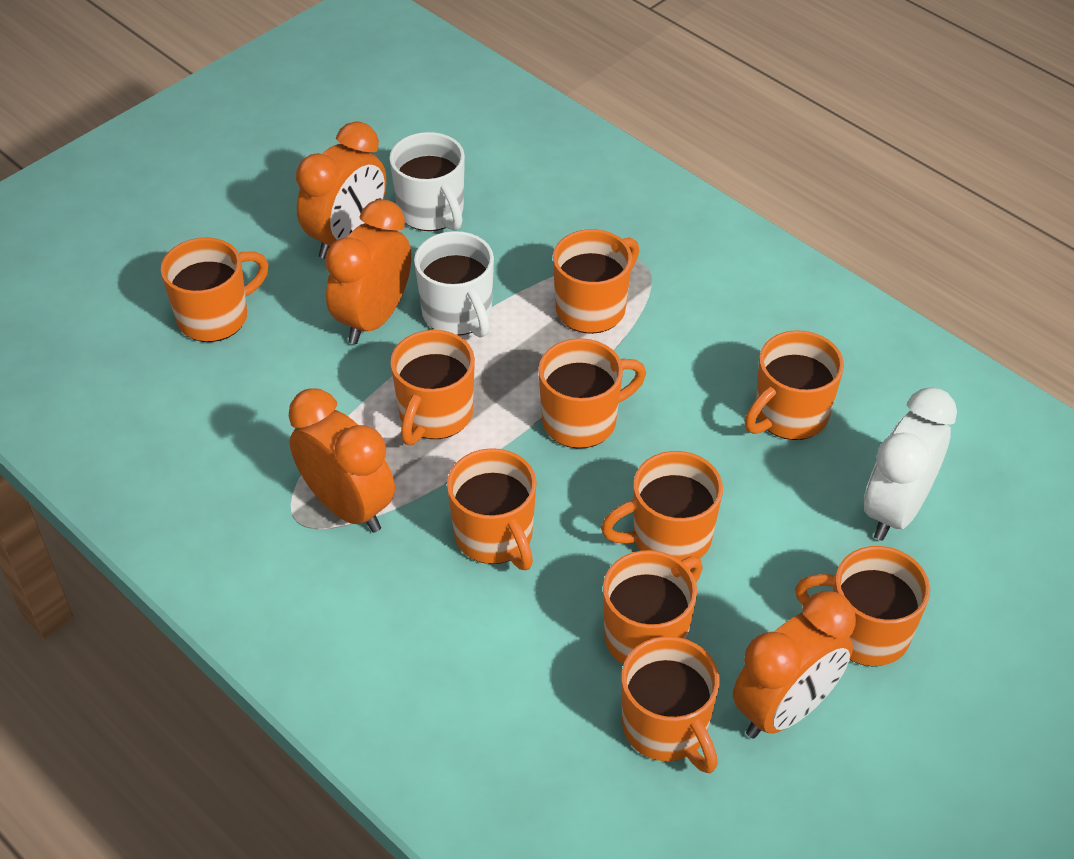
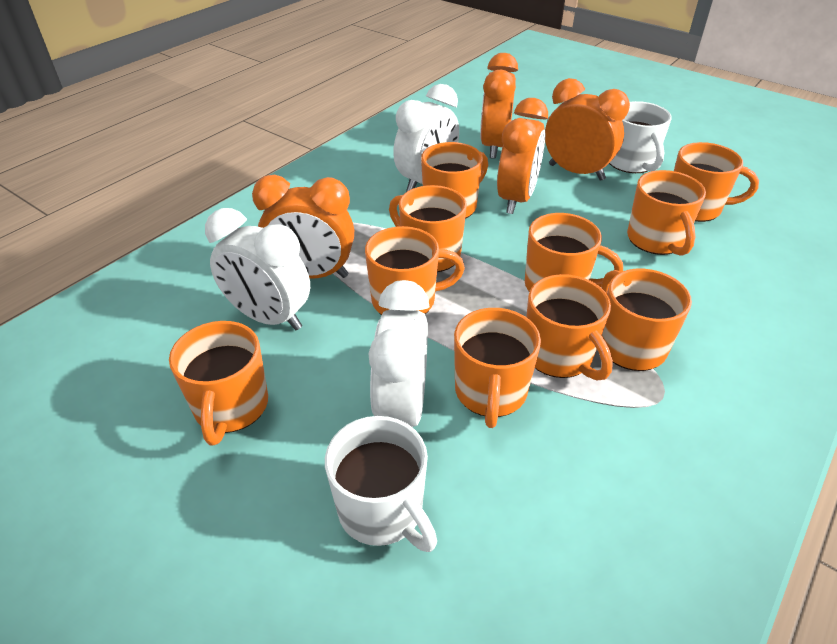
white clock: 1 -> 3

